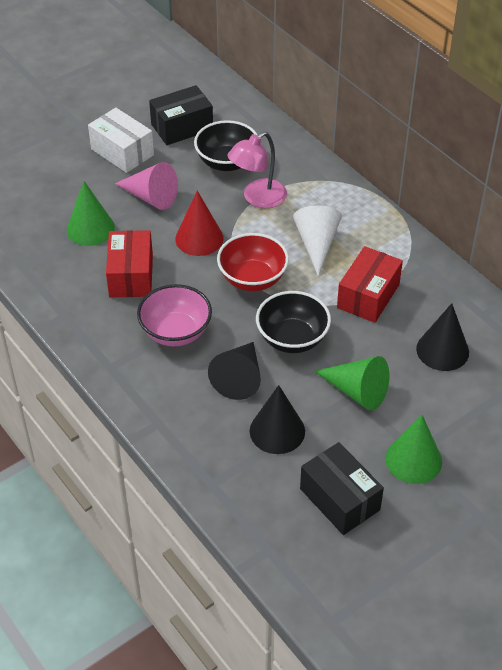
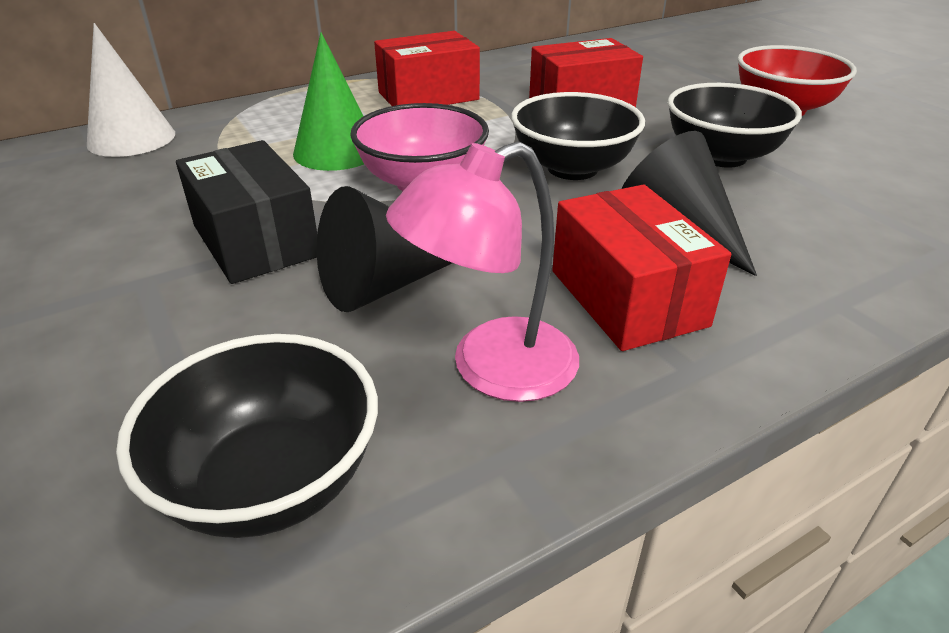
black bowl: 2 -> 3
black box: 2 -> 1
black cone: 3 -> 2
green cone: 3 -> 1
pink cone: 1 -> 0
red box: 2 -> 3
red cone: 1 -> 0
white box: 1 -> 0

